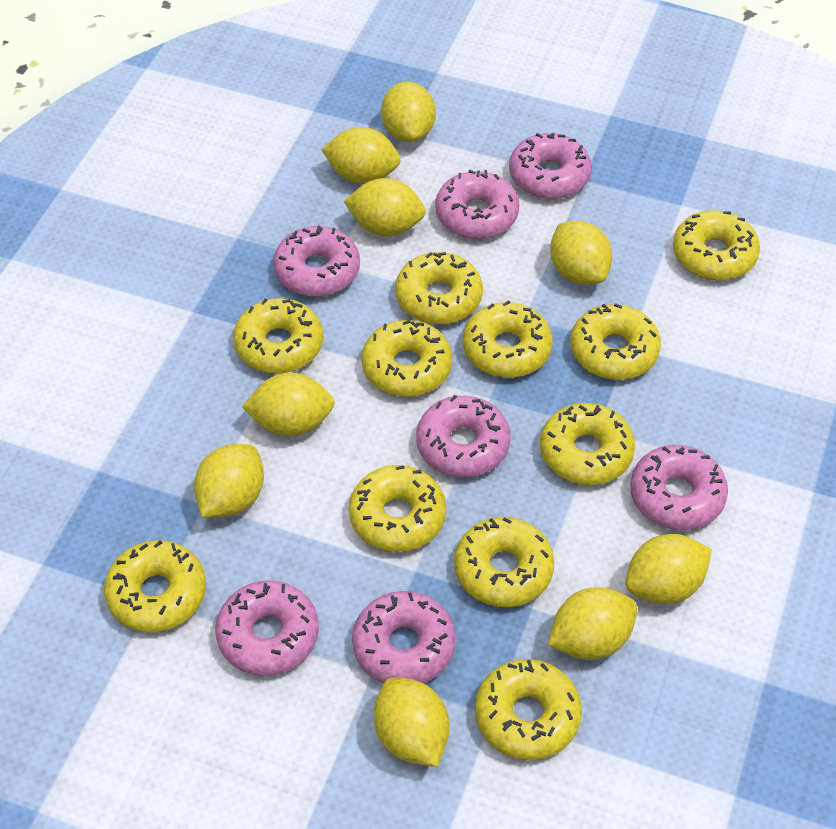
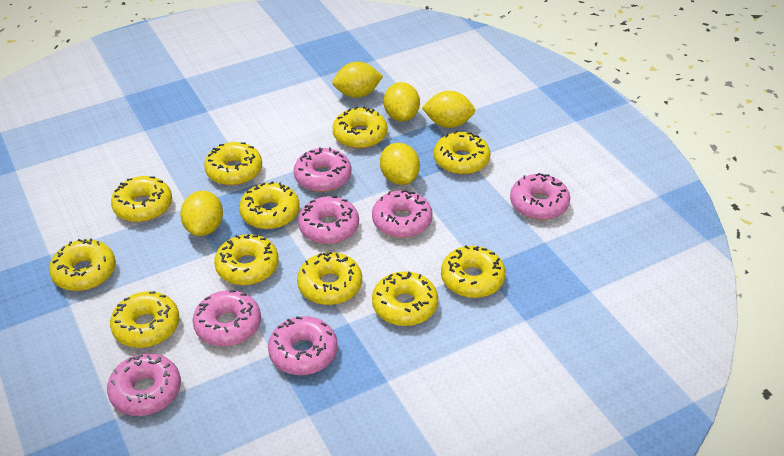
yellow lemon: 9 -> 5

